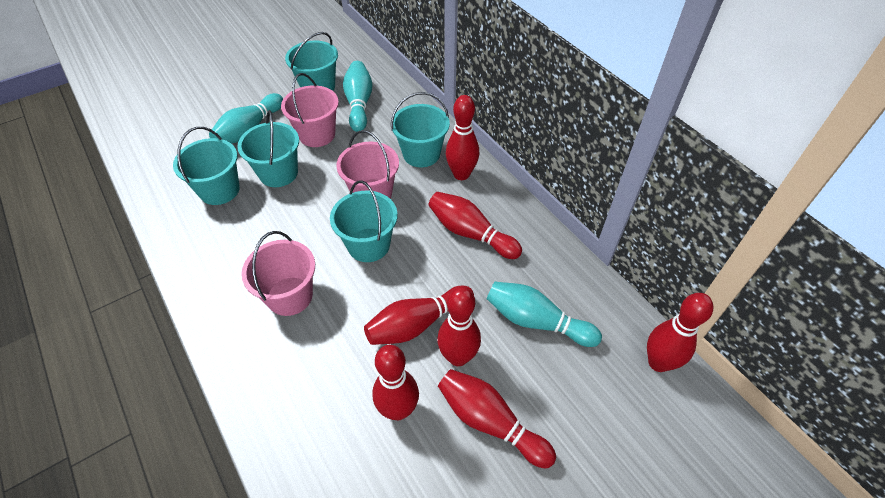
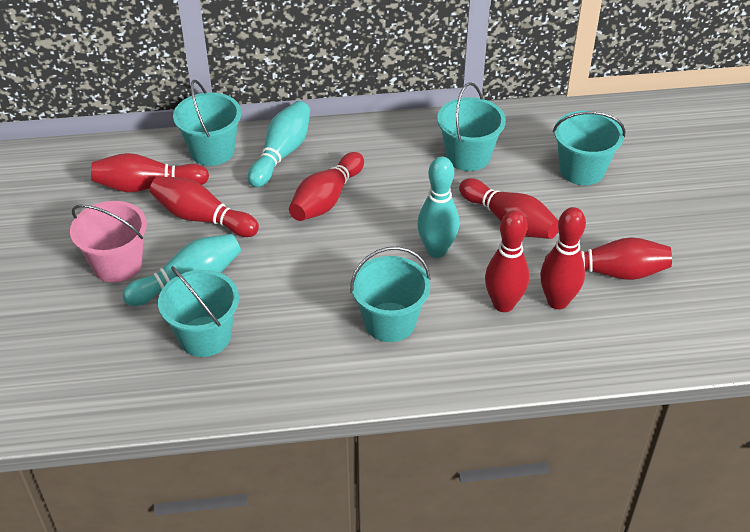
pink bucket: 3 -> 1

